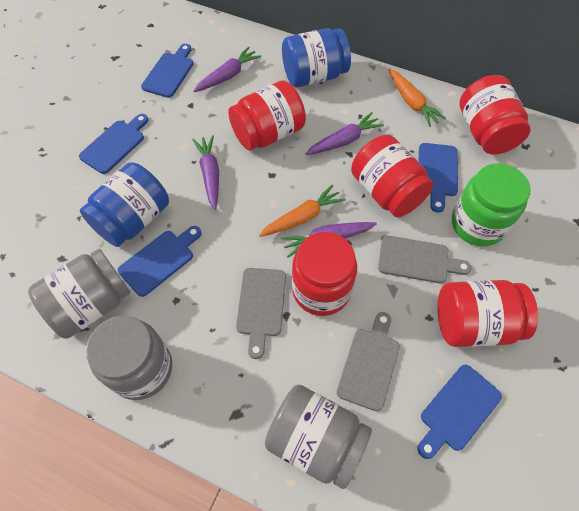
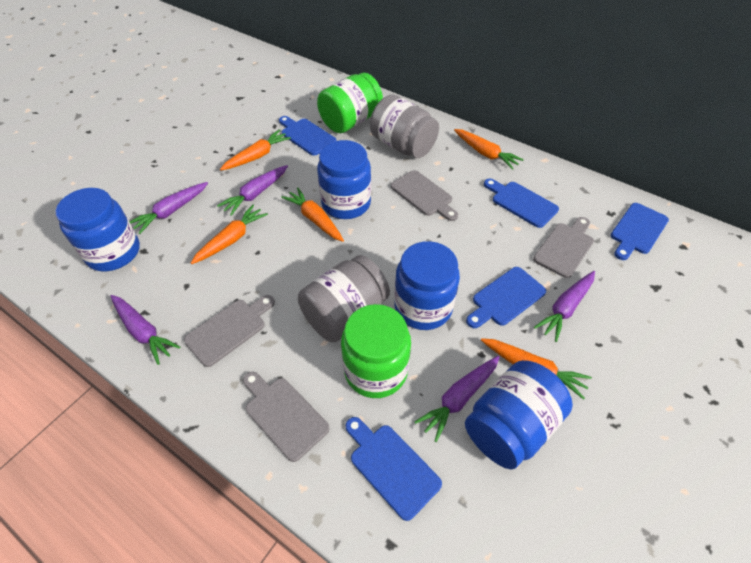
blue jar: 2 -> 4
green jar: 1 -> 2
grey cutting board: 3 -> 4
grey jar: 3 -> 2
orange carrot: 2 -> 5
purple carrot: 4 -> 5
red jar: 5 -> 0

